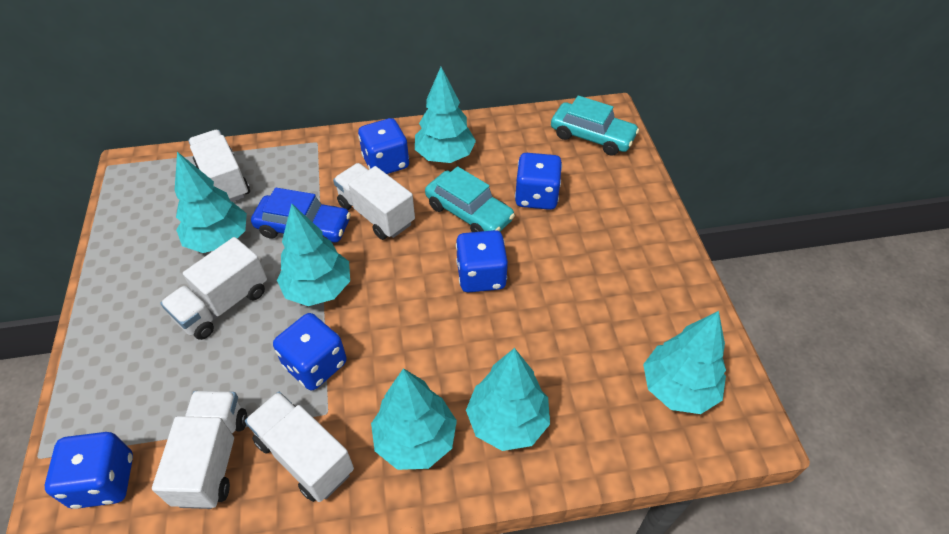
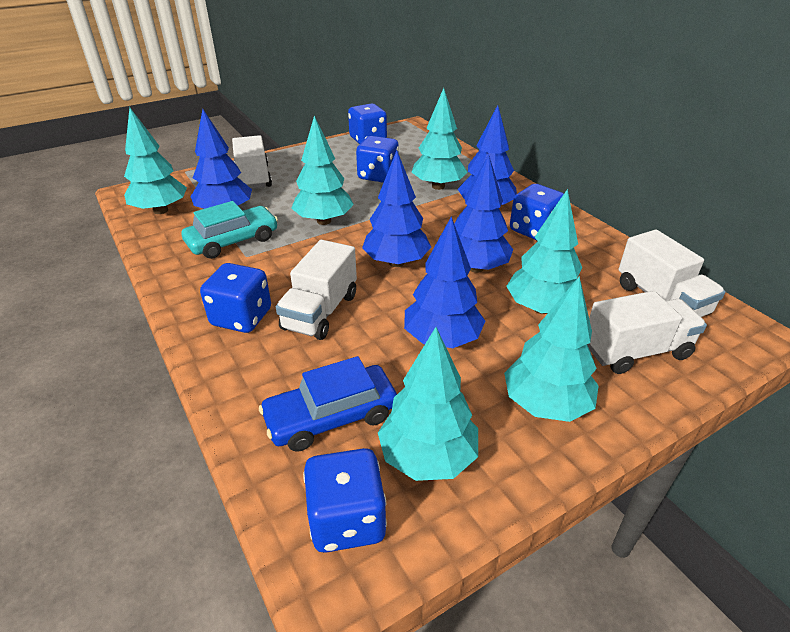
blue tree: 0 -> 5
turquoise car: 2 -> 1
white truck: 5 -> 4

